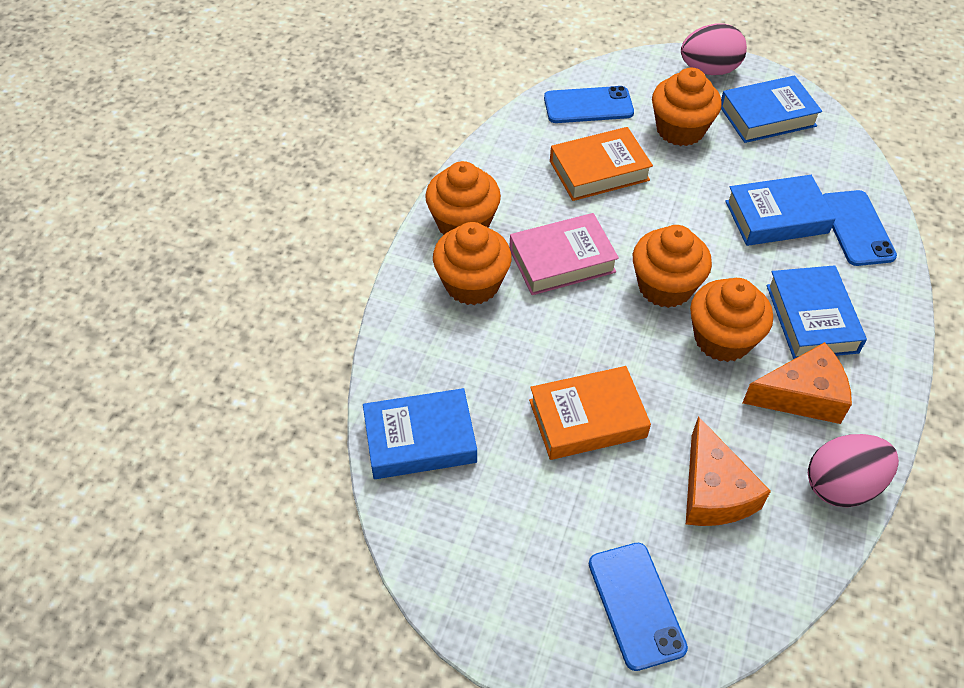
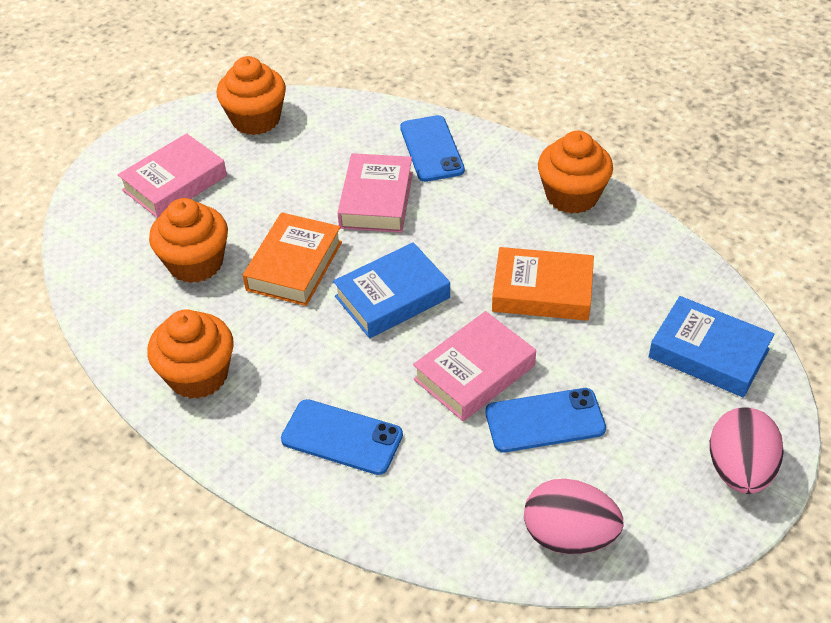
blue book: 4 -> 2
orange cheese: 2 -> 0
orange cupcake: 5 -> 4
pink book: 1 -> 3

